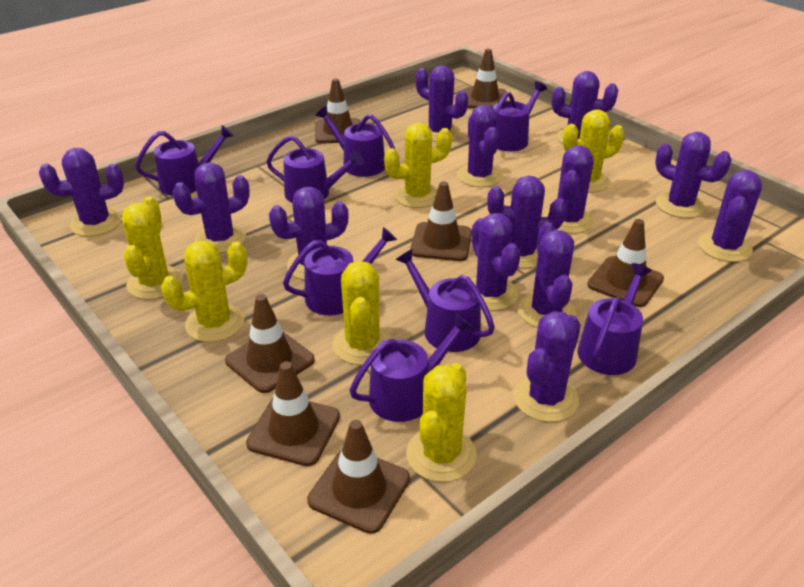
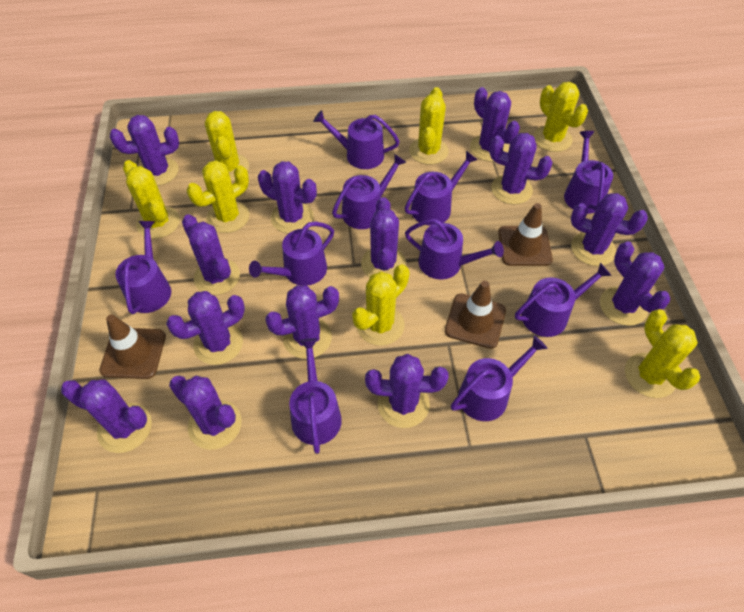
brown traffic cone: 7 -> 3
purple watering can: 8 -> 10
yellow cactus: 6 -> 7

